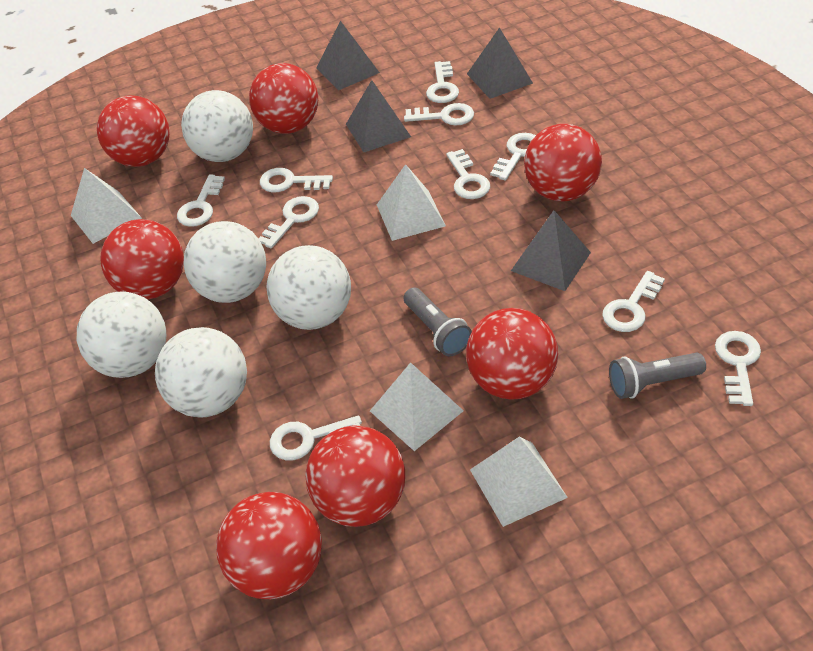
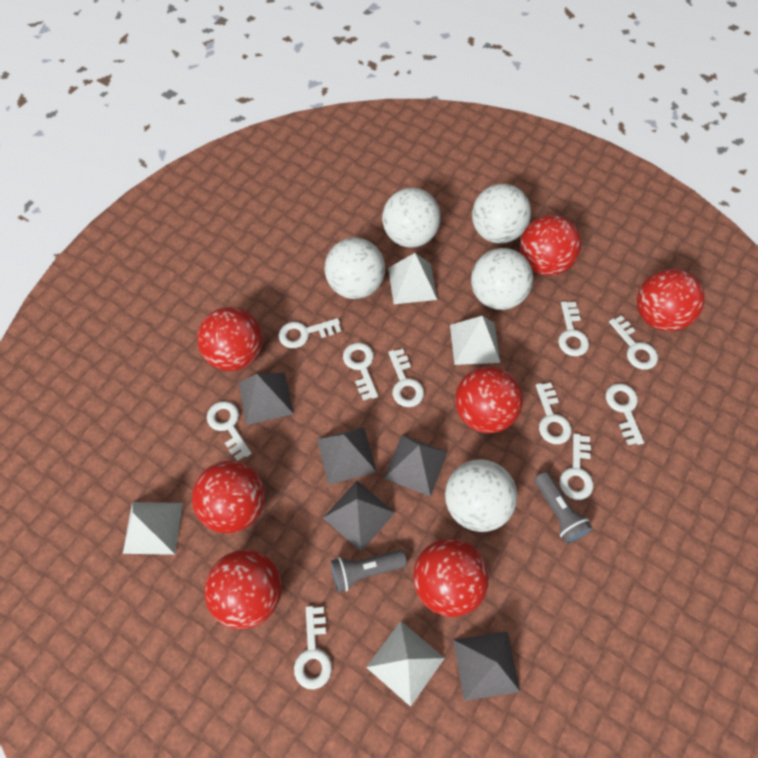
grey pyramid: 4 -> 5

